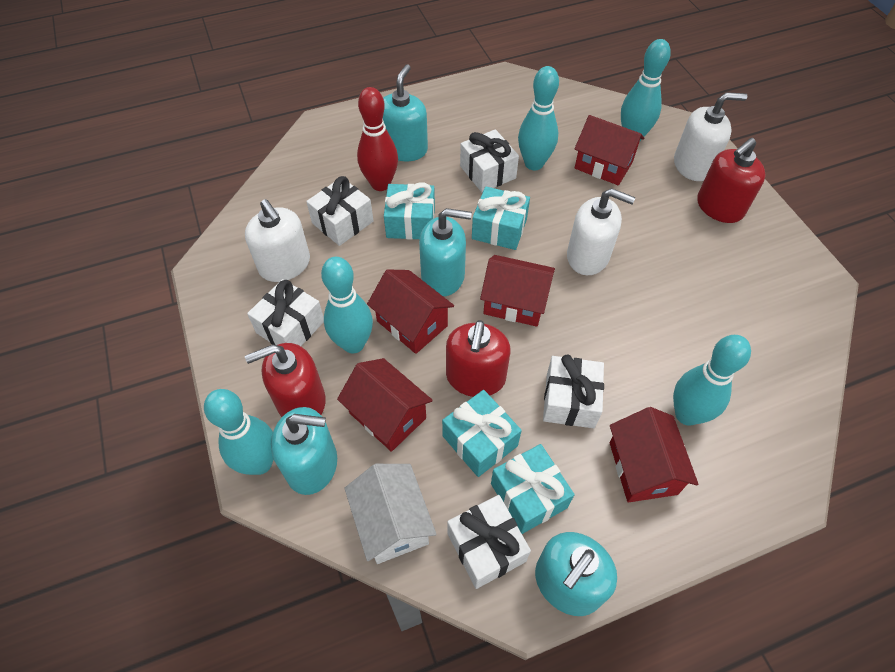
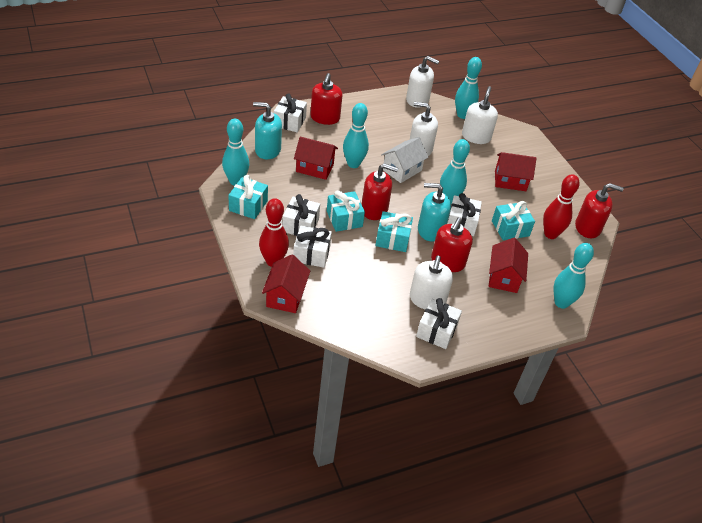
red bowling pin: 1 -> 2
red house: 5 -> 4
red soap dispenser: 3 -> 4
turquoise soap dispenser: 4 -> 2
white soap dispenser: 3 -> 4

